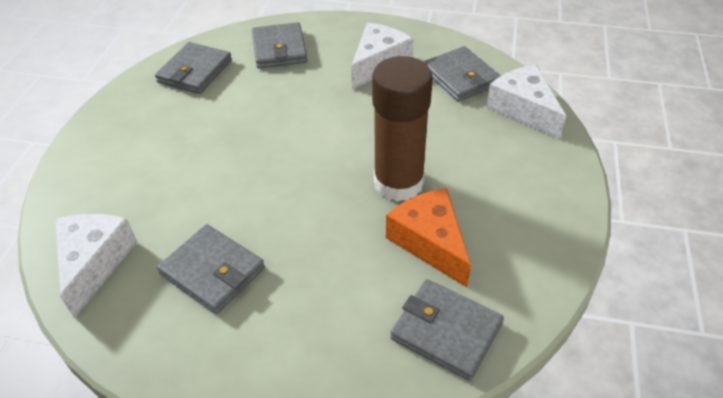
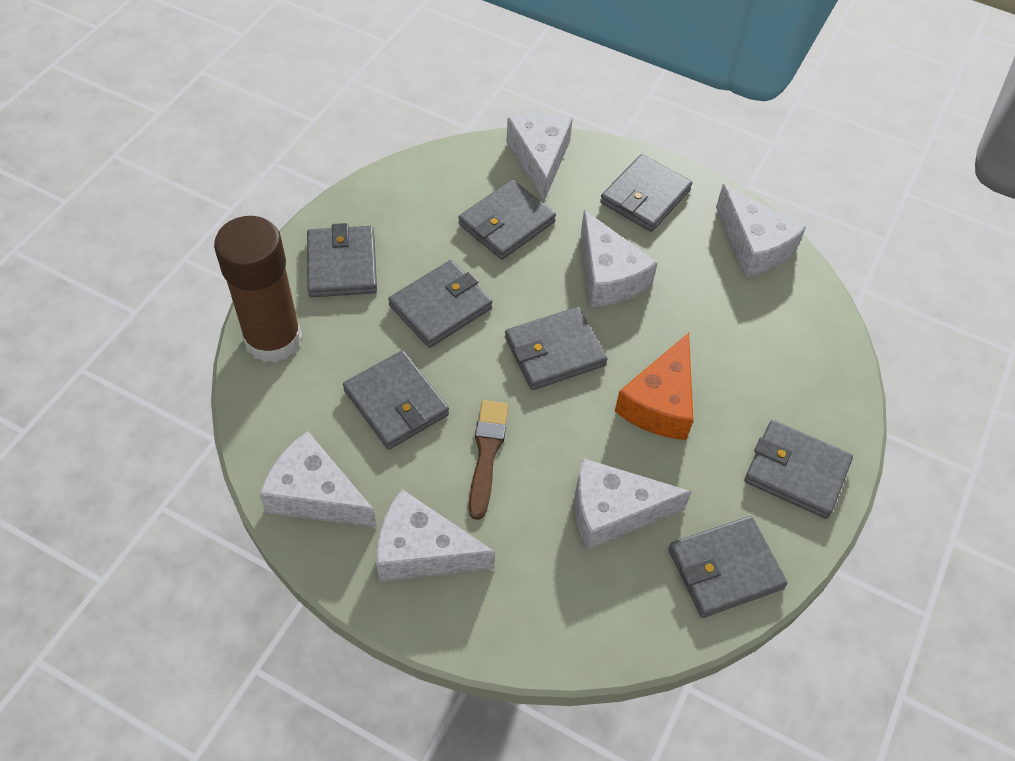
brown brush: 0 -> 1
grey wallet: 5 -> 8
white cheese: 3 -> 6

